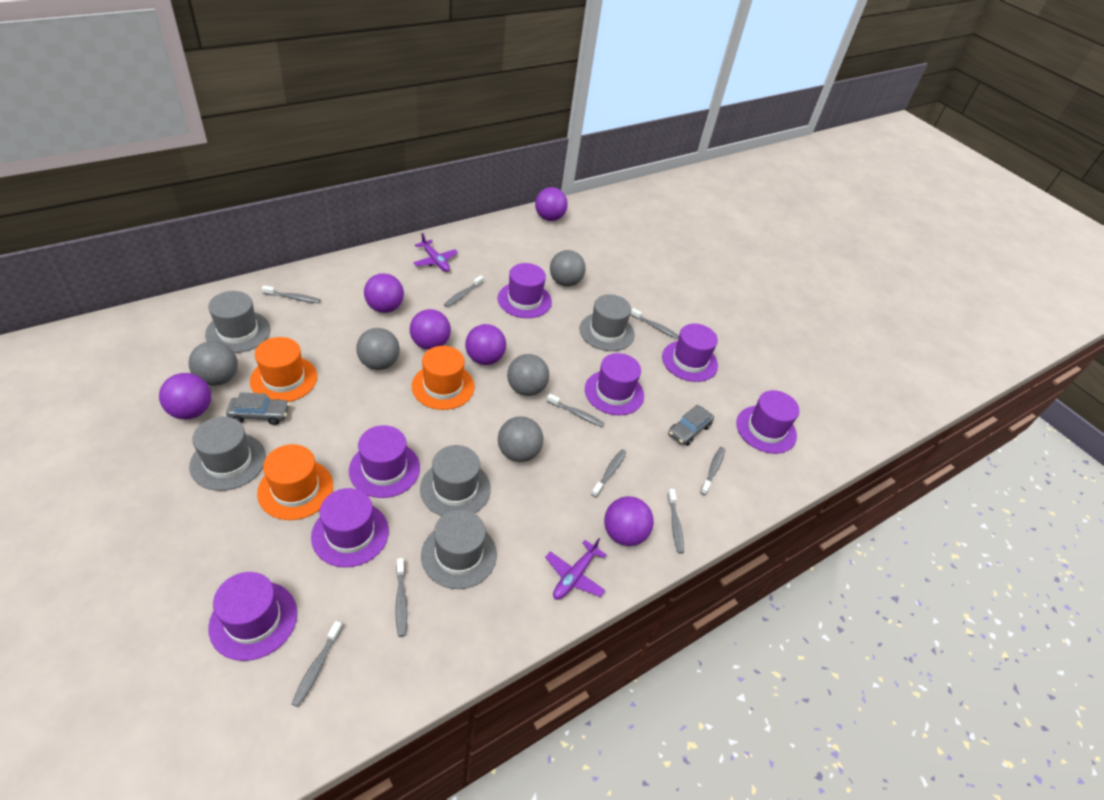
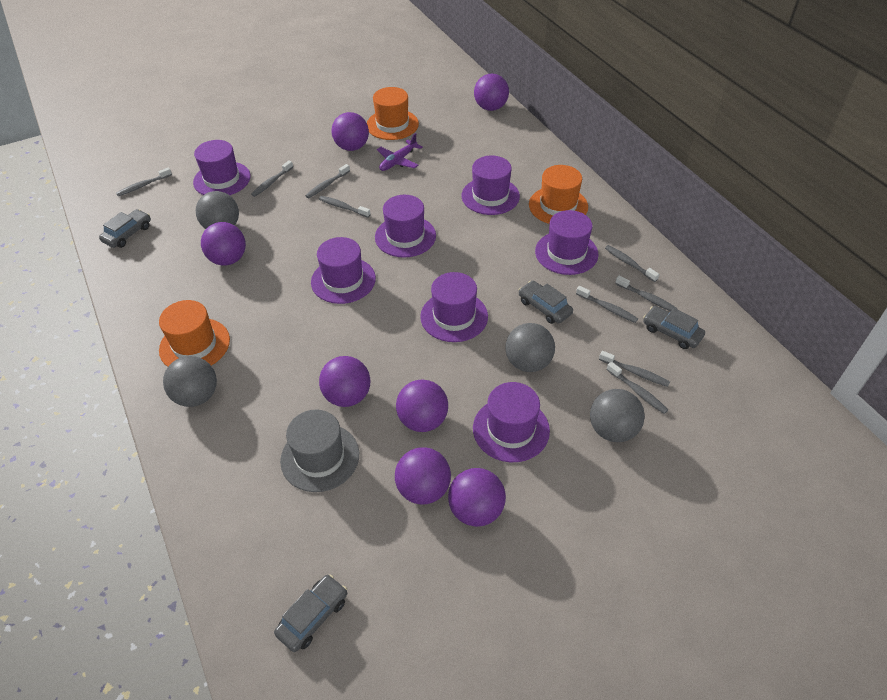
grey ball: 5 -> 4
grey car: 2 -> 4
grey hat: 5 -> 1
purple ball: 6 -> 7
purple plane: 2 -> 1

